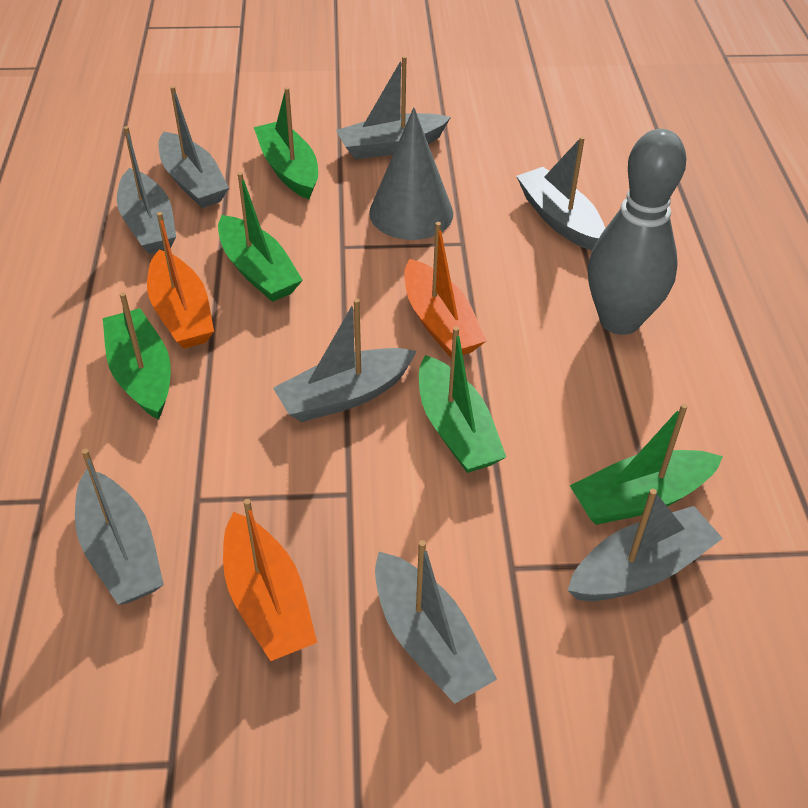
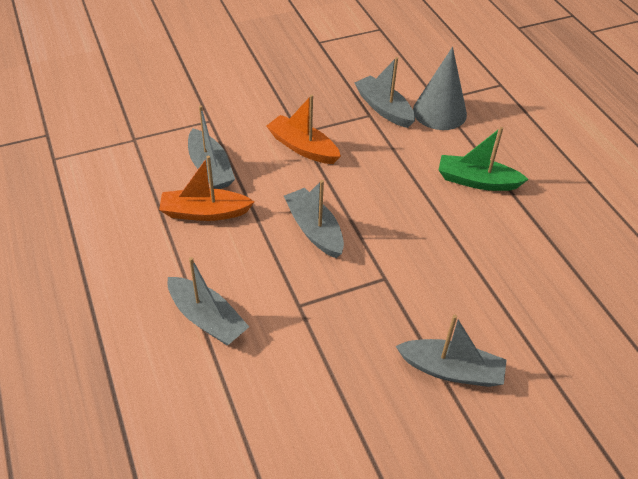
green boat: 5 -> 1
grey boat: 8 -> 5
grey bowling pin: 1 -> 0
orange boat: 3 -> 2

